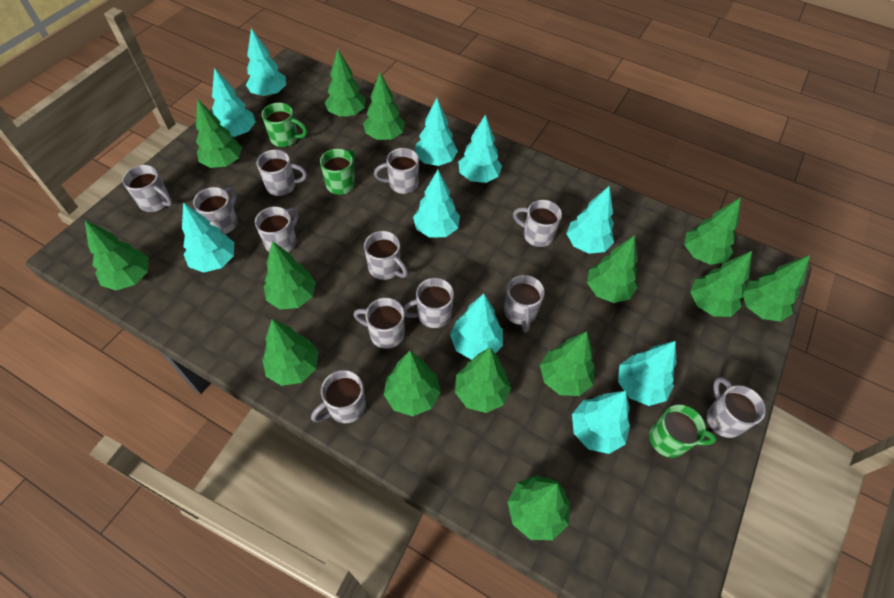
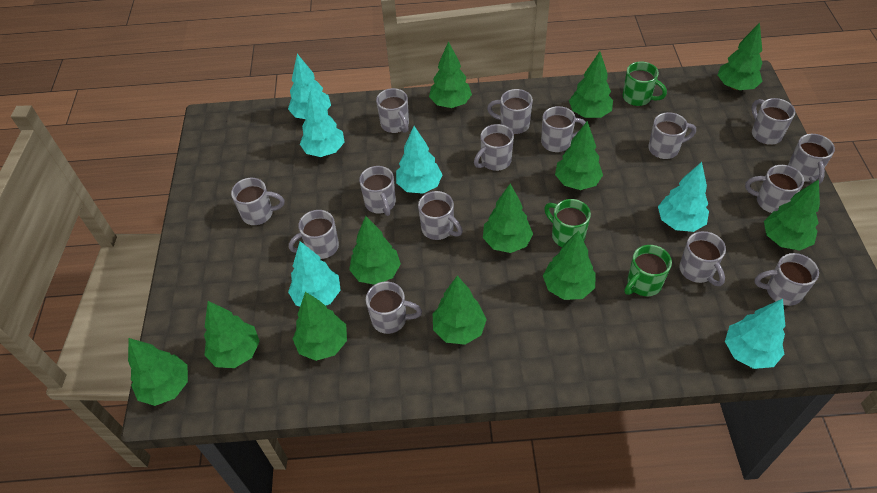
green tree: 14 -> 12
grey mug: 12 -> 15
turquoise tree: 10 -> 6

